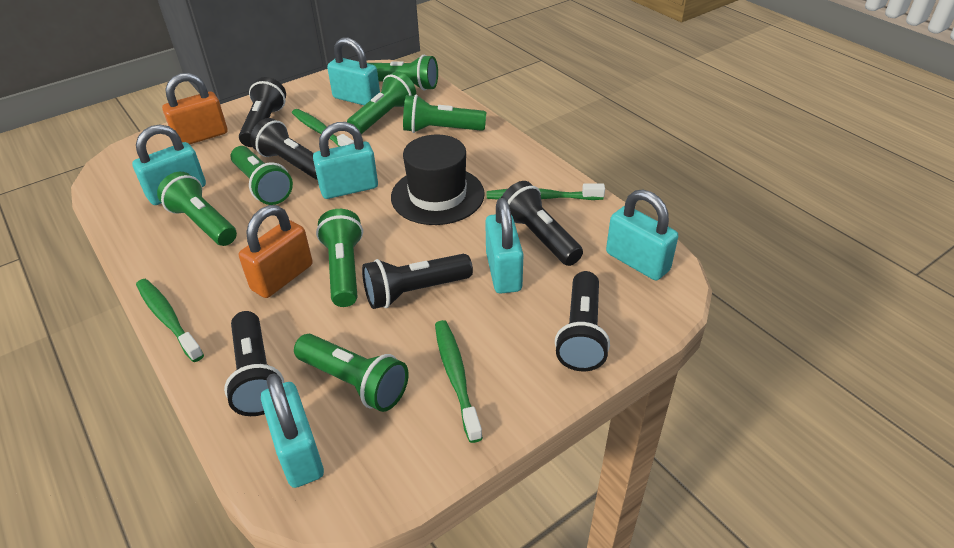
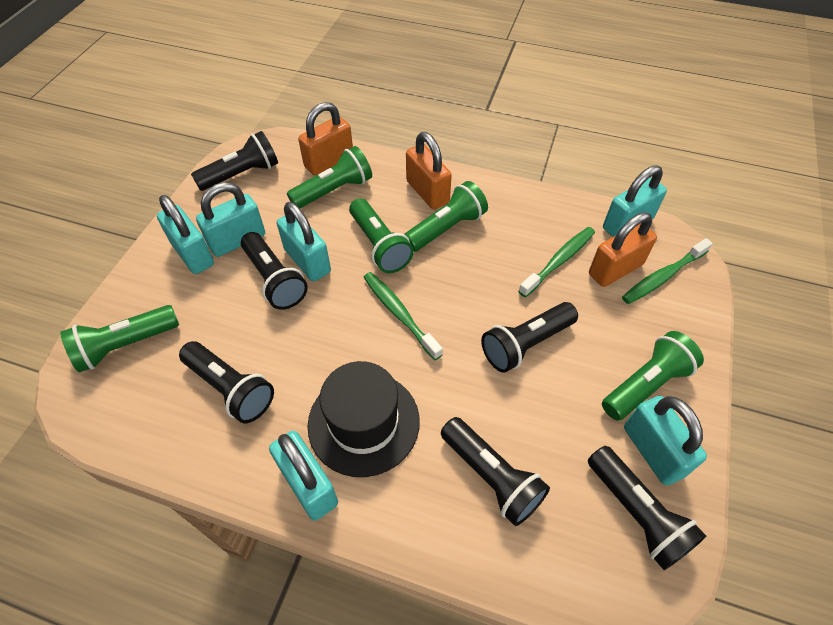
green flashlight: 7 -> 5
green toothbrush: 4 -> 3
orange padlock: 2 -> 3

